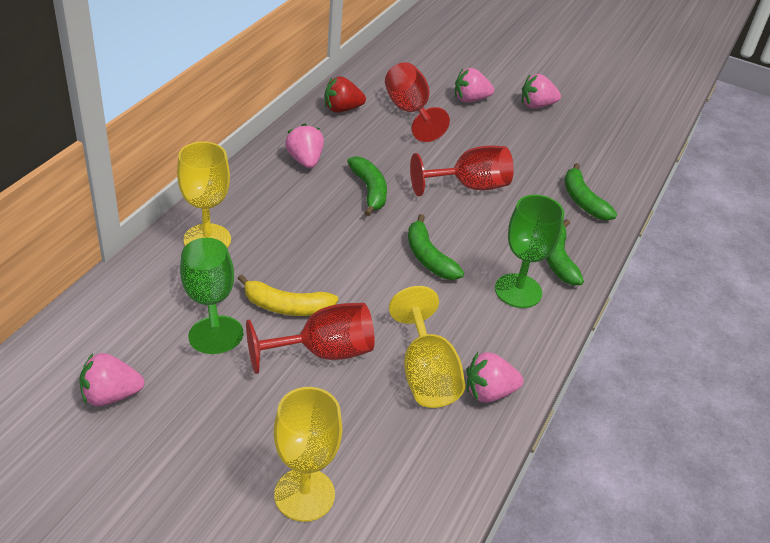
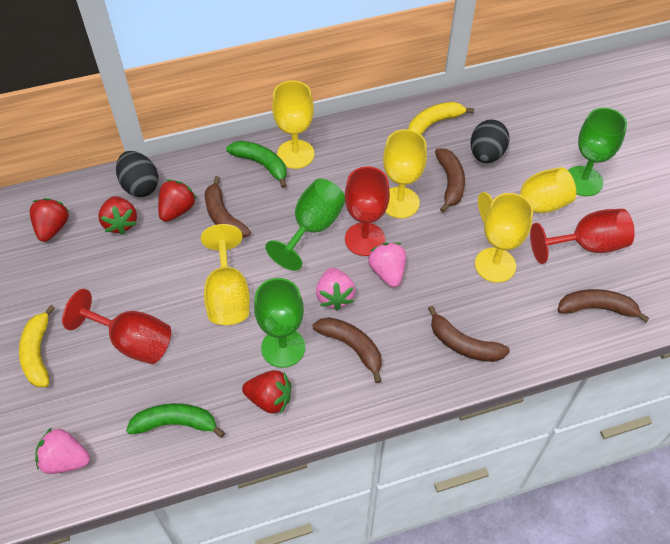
black egg: 0 -> 2
brown banana: 0 -> 5
green banana: 4 -> 2
green goblet: 2 -> 3
pink strawberry: 5 -> 3
red strawberry: 1 -> 4
yellow banana: 1 -> 2
yellow goblet: 3 -> 5

